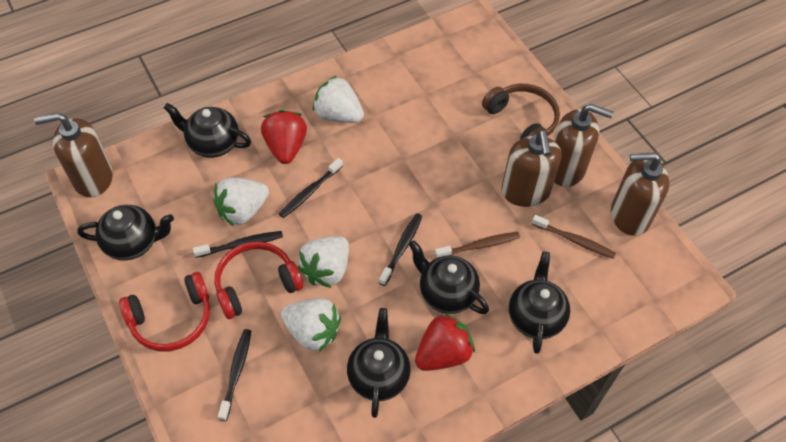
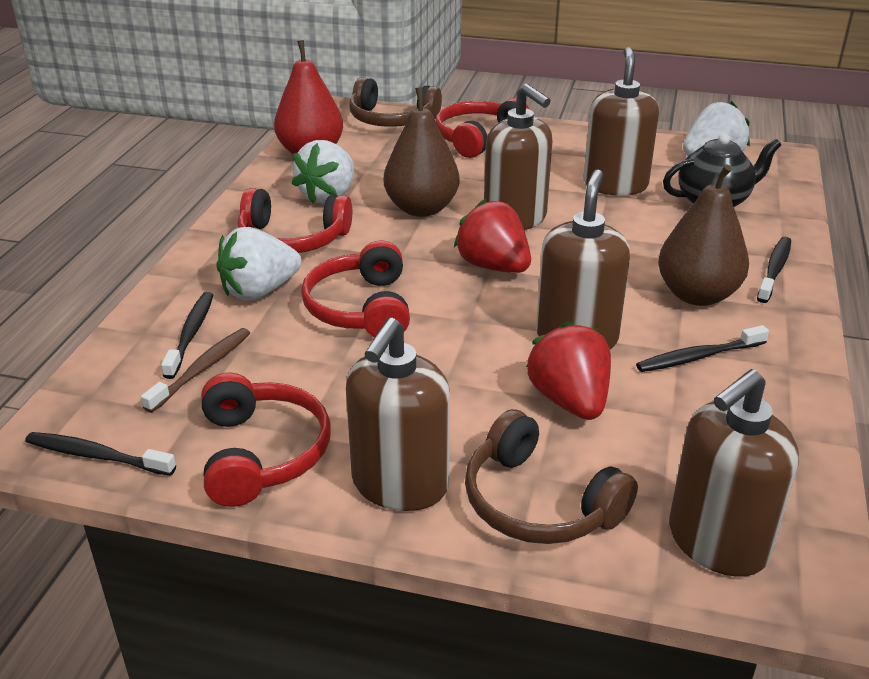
black teapot: 5 -> 1
brown headphones: 1 -> 2
brown pear: 0 -> 2
brown soap dispenser: 4 -> 5
brown toothbrush: 2 -> 1
red headphones: 2 -> 4
red pear: 0 -> 1
white strawberry: 4 -> 3

